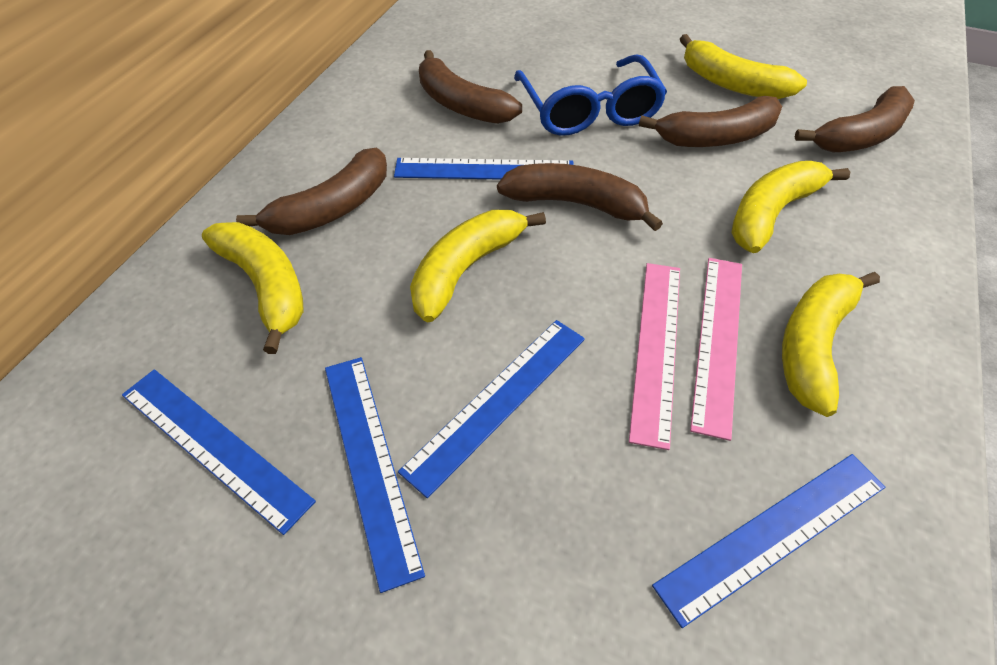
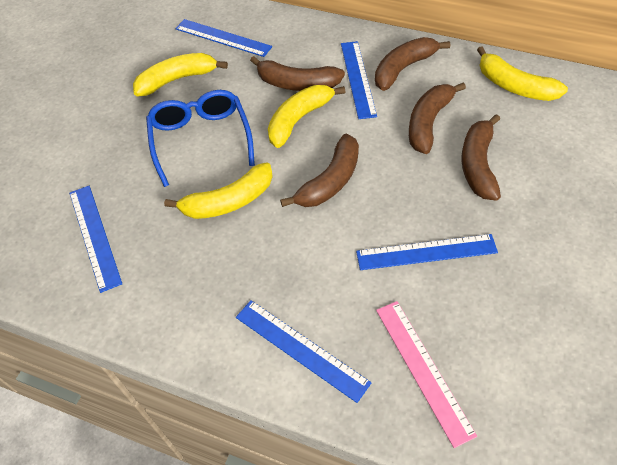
pink ruler: 2 -> 1
yellow banana: 5 -> 4

